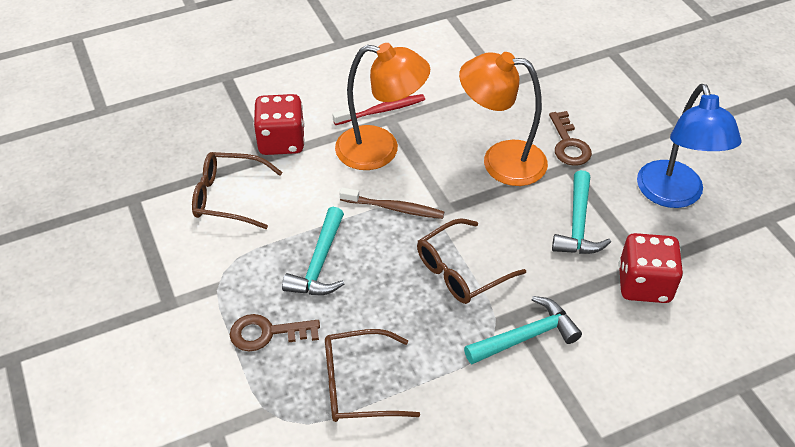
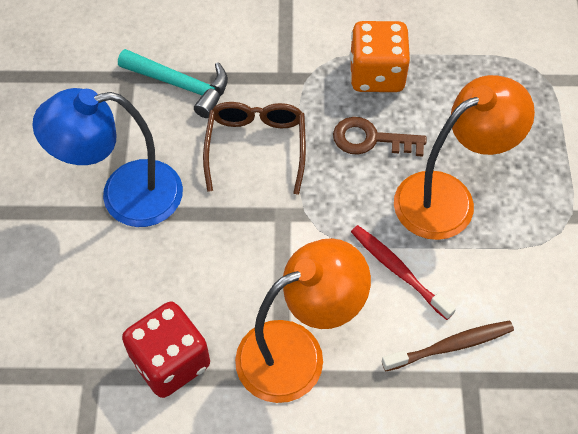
brown glasses: 3 -> 1
brown key: 2 -> 1
orange dice: 0 -> 1
red dice: 2 -> 1
turquoise hammer: 3 -> 1

